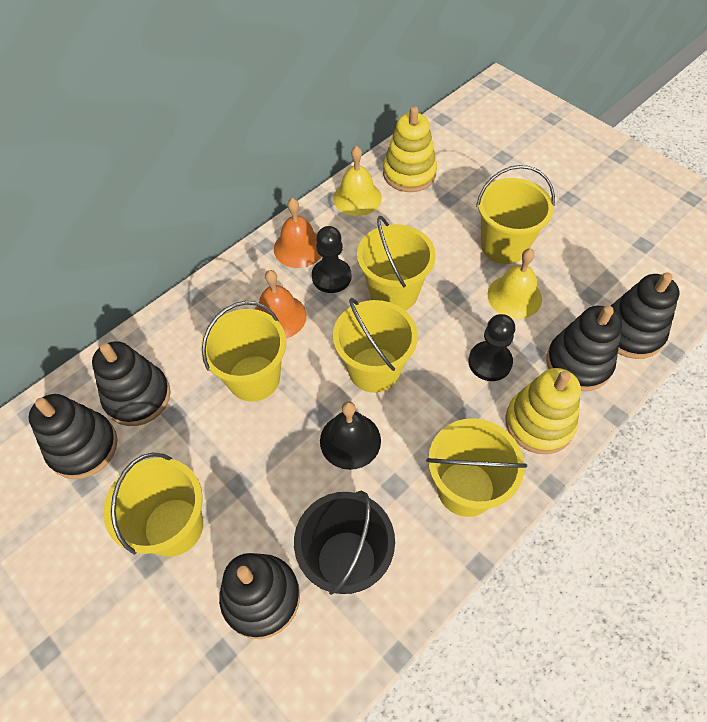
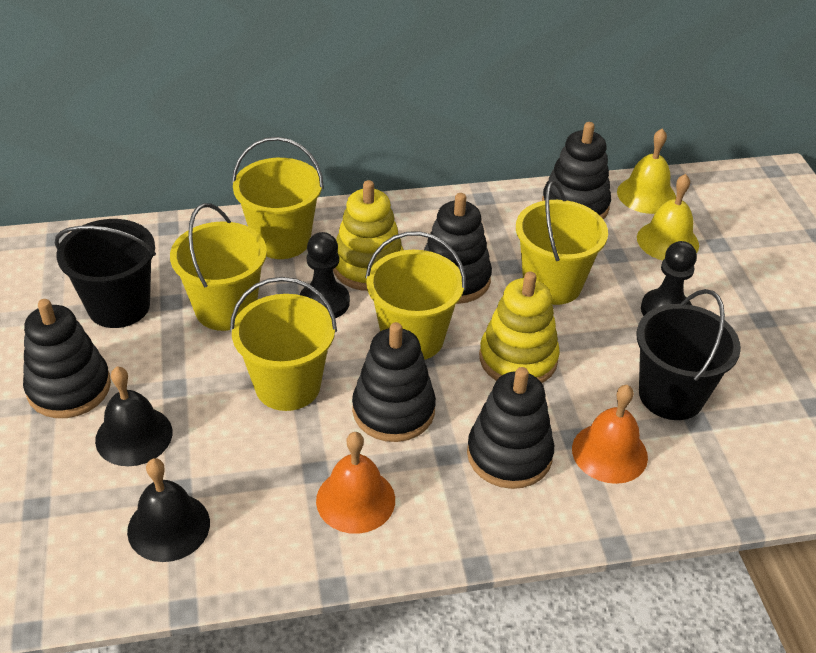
black bell: 1 -> 2
black bucket: 1 -> 2
yellow bucket: 6 -> 5

